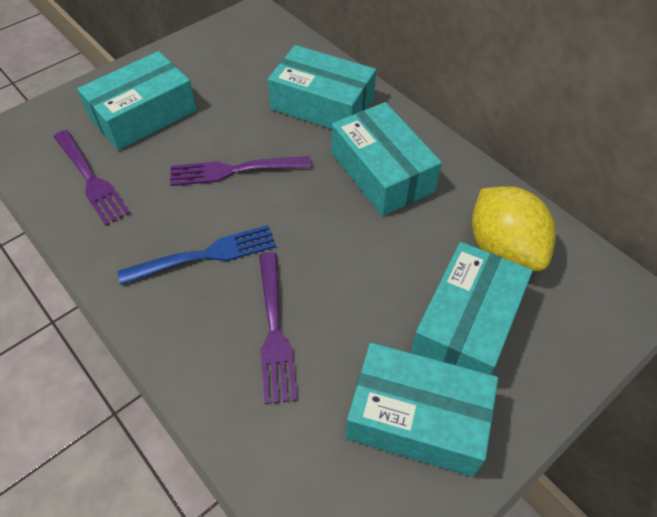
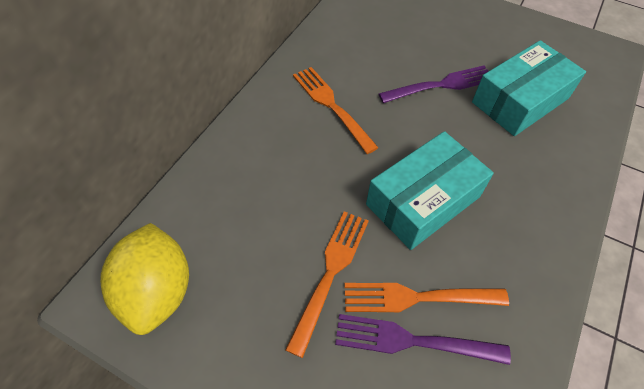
blue fork: 1 -> 0
orange fork: 0 -> 3
purple fork: 3 -> 2
turquoise box: 5 -> 2

